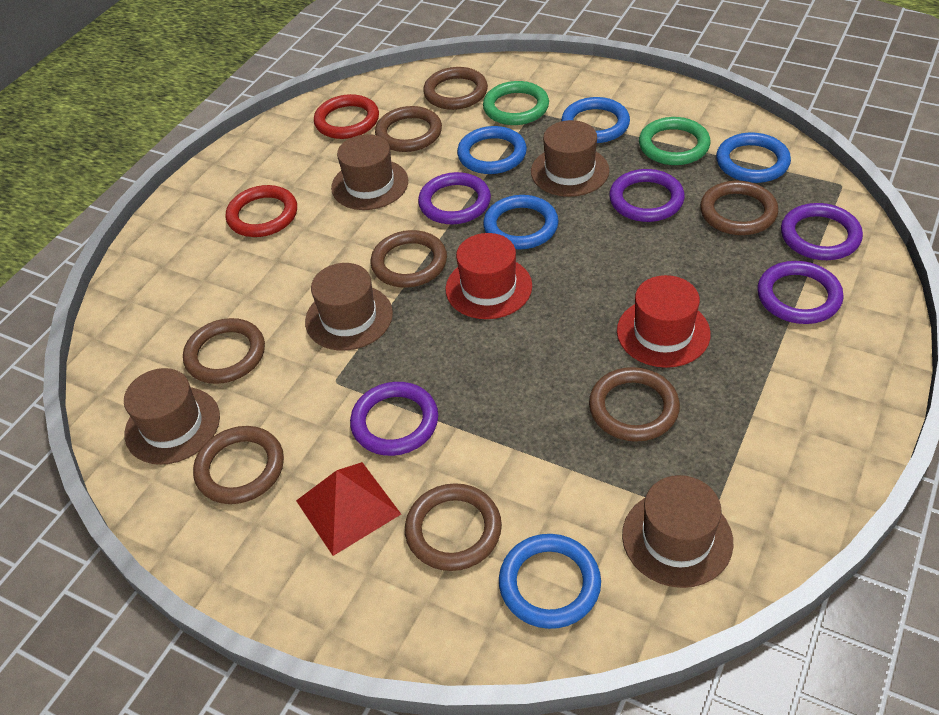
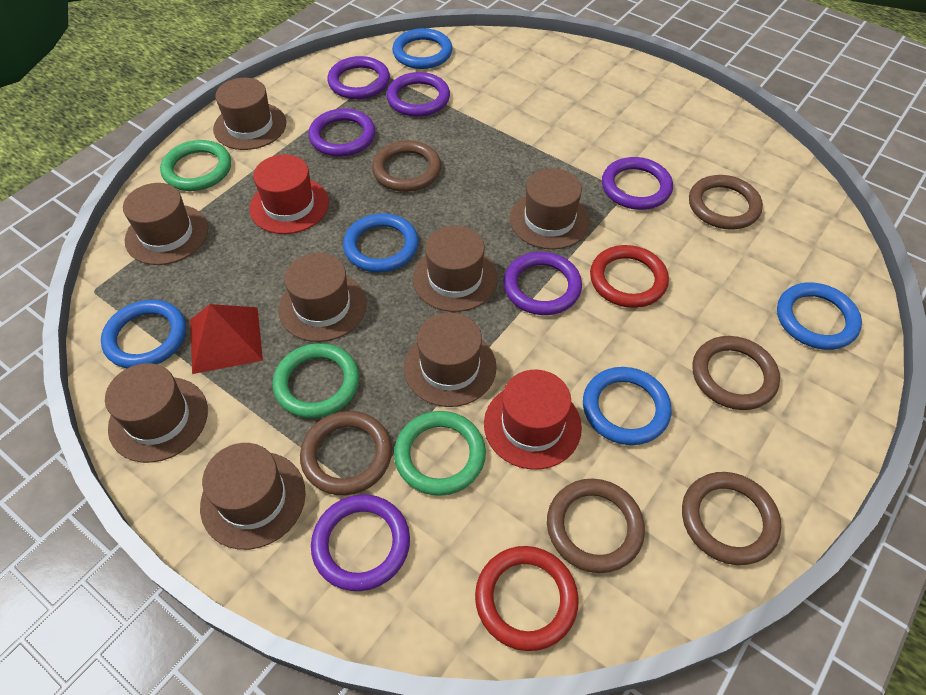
brown hat: 5 -> 8
brown ring: 8 -> 6
green ring: 2 -> 3
purple ring: 5 -> 6

